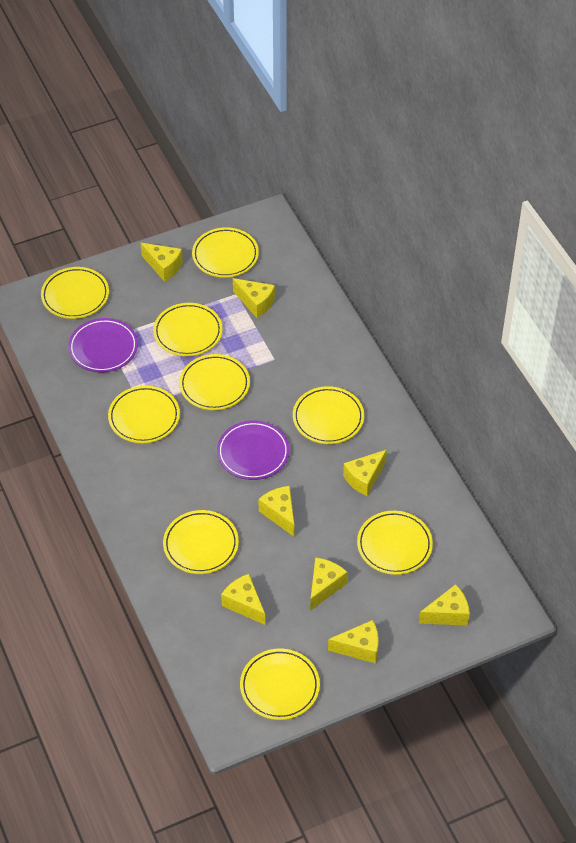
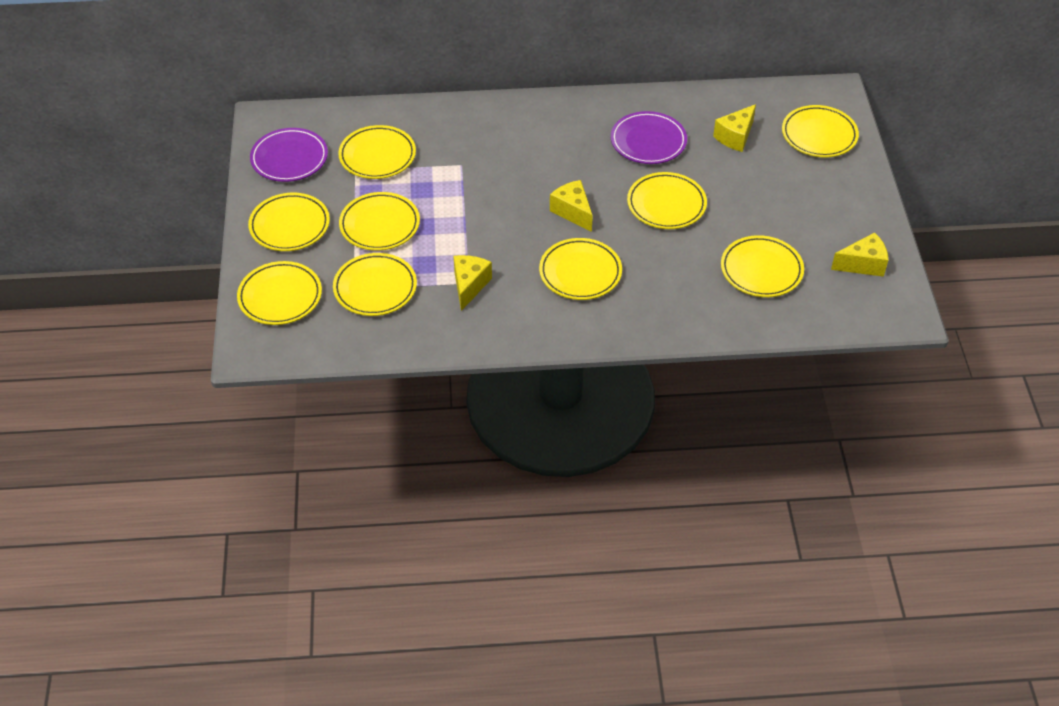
yellow cheese: 8 -> 4

